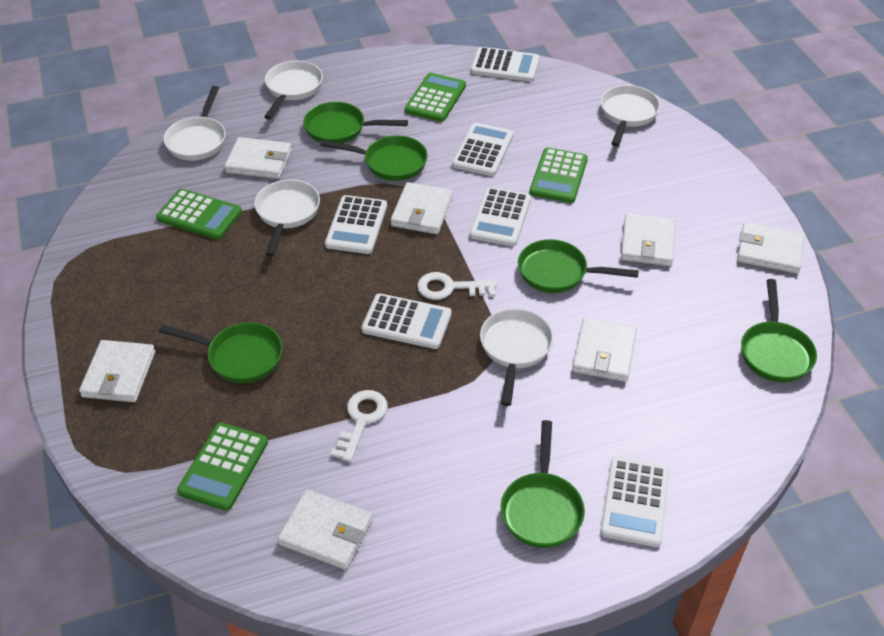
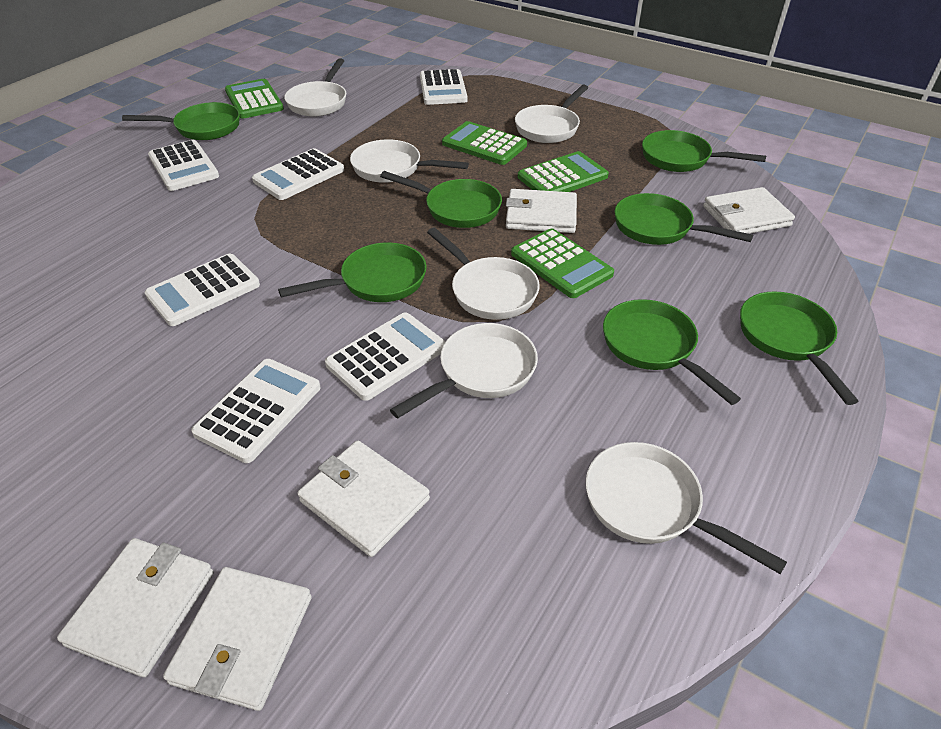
green pan: 6 -> 7
white key: 2 -> 0
white pan: 5 -> 6
white wallet: 7 -> 5

